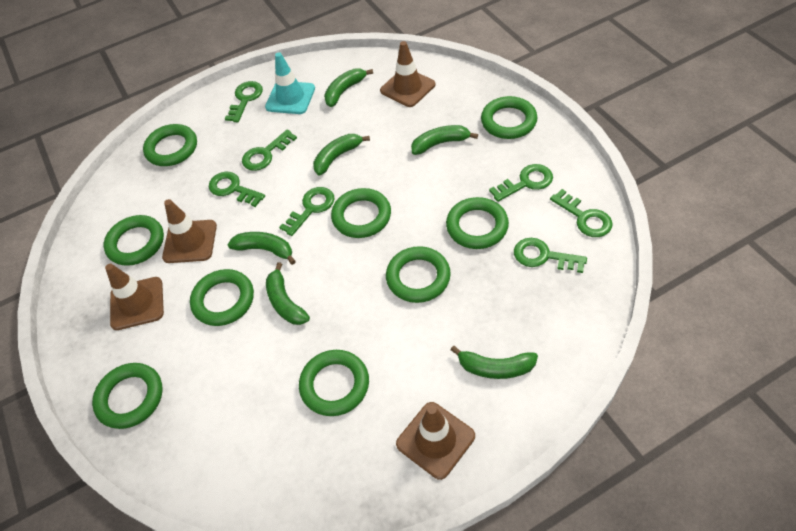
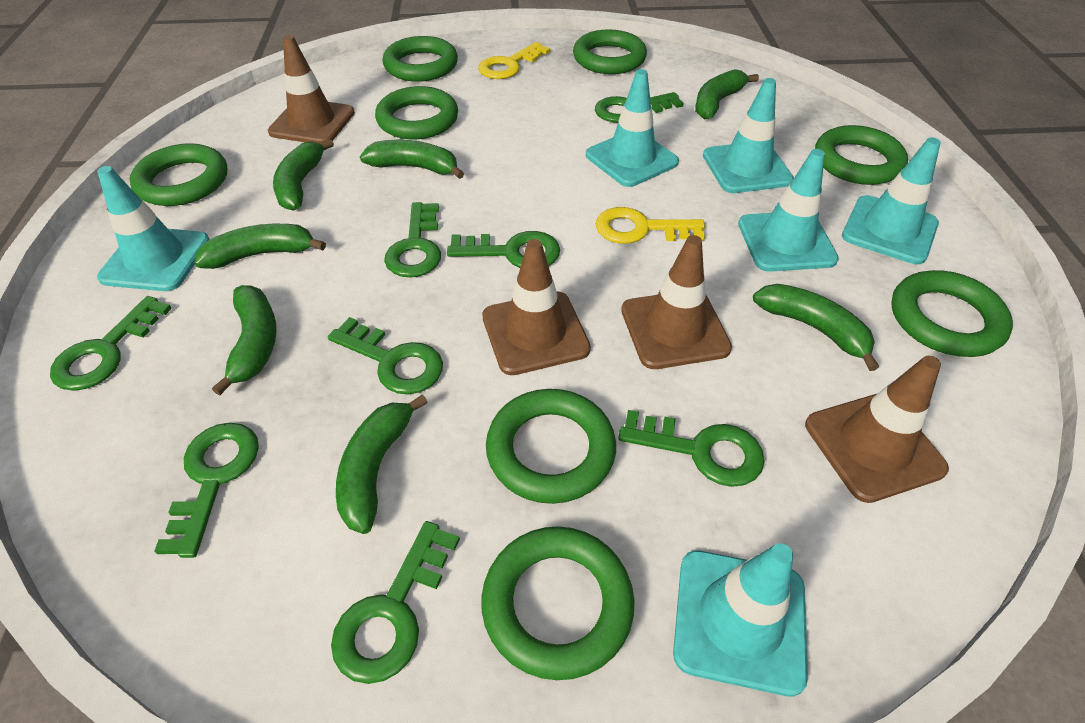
green banana: 6 -> 7
green key: 7 -> 8
green ring: 9 -> 8
turquoise traffic cone: 1 -> 6
yellow key: 0 -> 2

